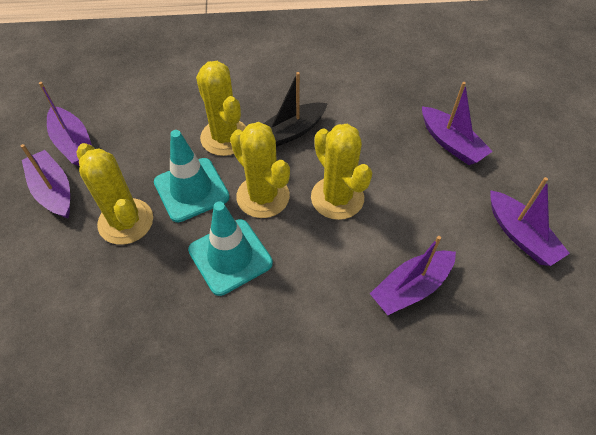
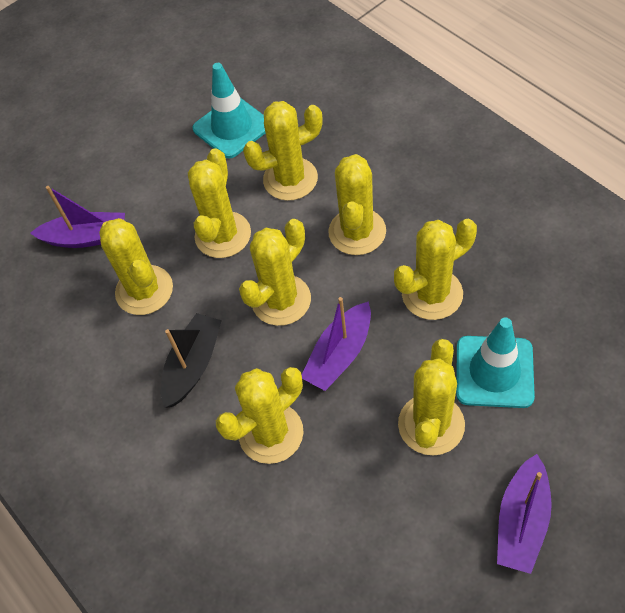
purple boat: 5 -> 3
yellow cactus: 4 -> 8

